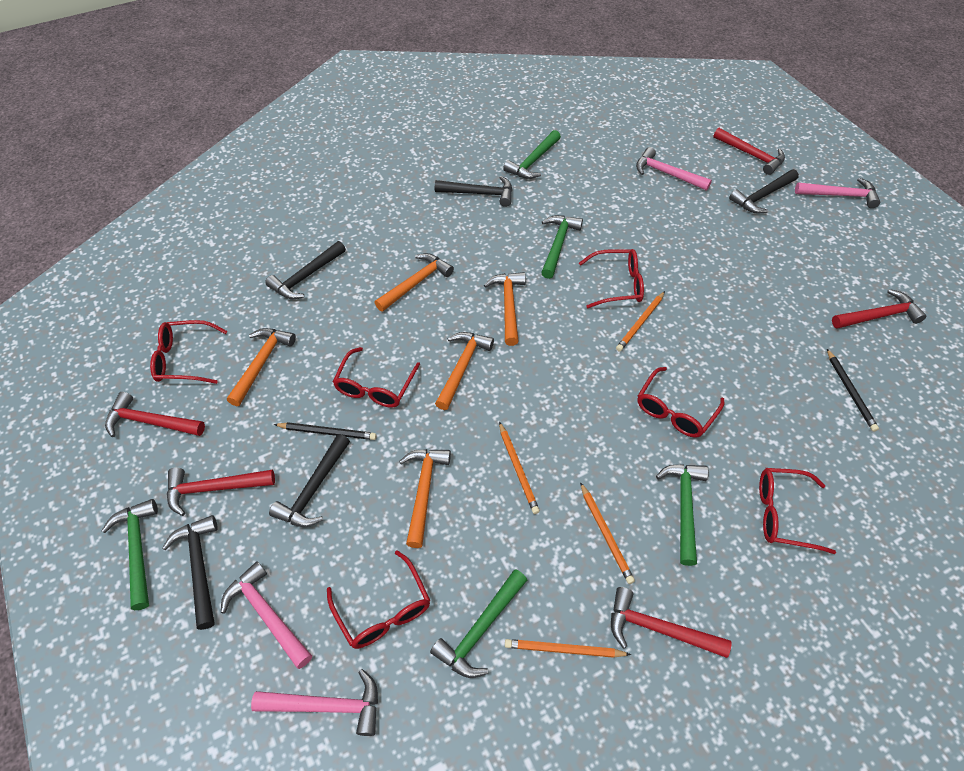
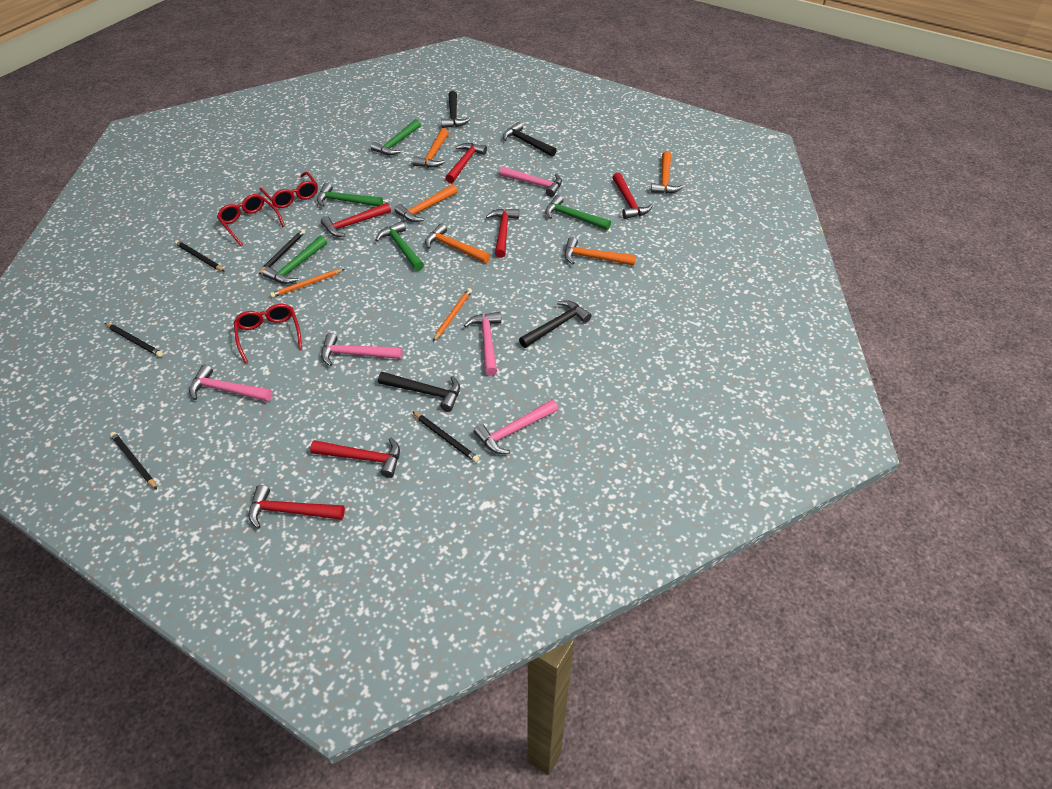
black hammer: 5 -> 4
black pencil: 2 -> 5
orange pencil: 4 -> 2
pink hammer: 4 -> 5
red glasses: 6 -> 3
red hammer: 5 -> 6

